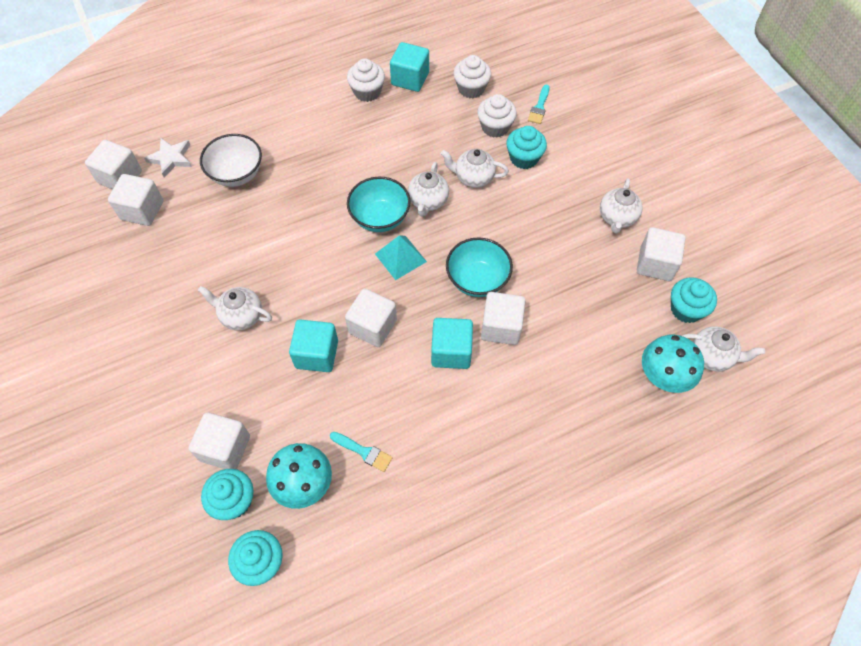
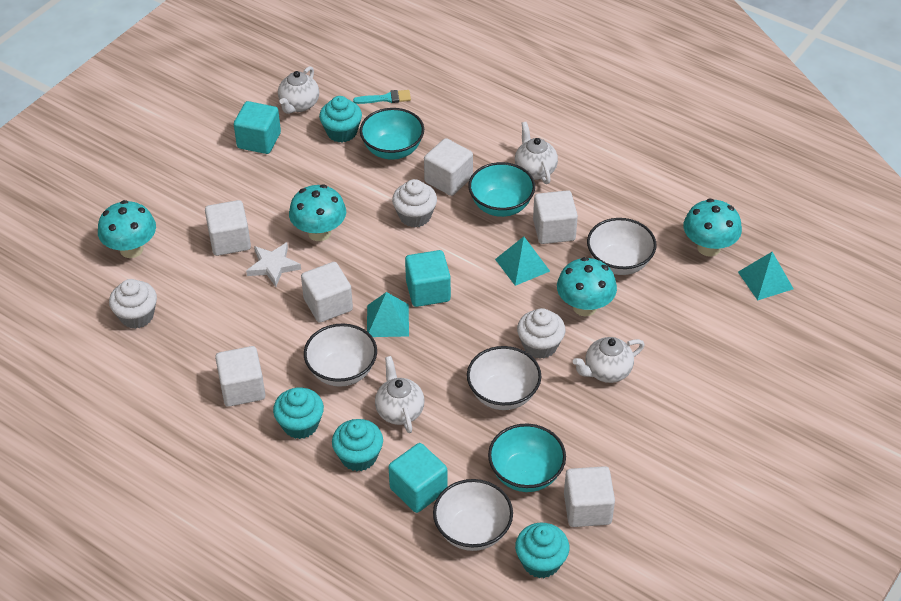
turquoise bowl: 2 -> 3
turquoise brush: 2 -> 1
turquoise mushroom: 2 -> 4
turquoise pyramid: 1 -> 3
white bowl: 1 -> 4
white teapot: 5 -> 4

